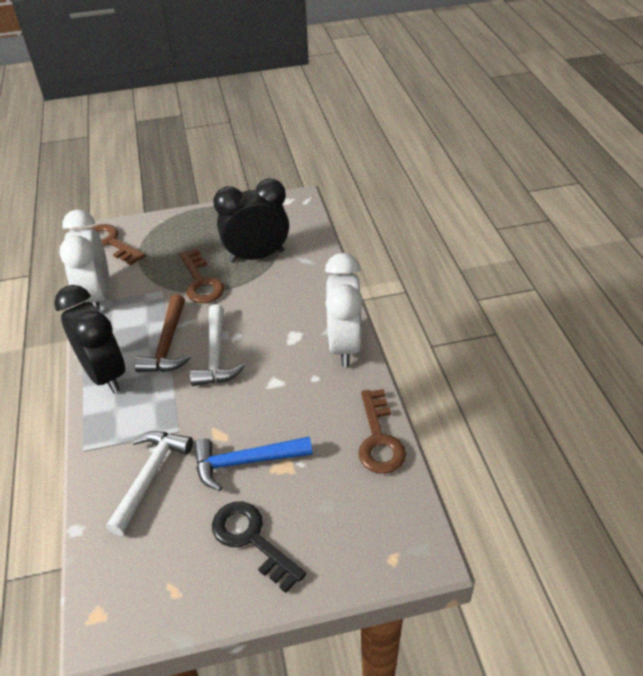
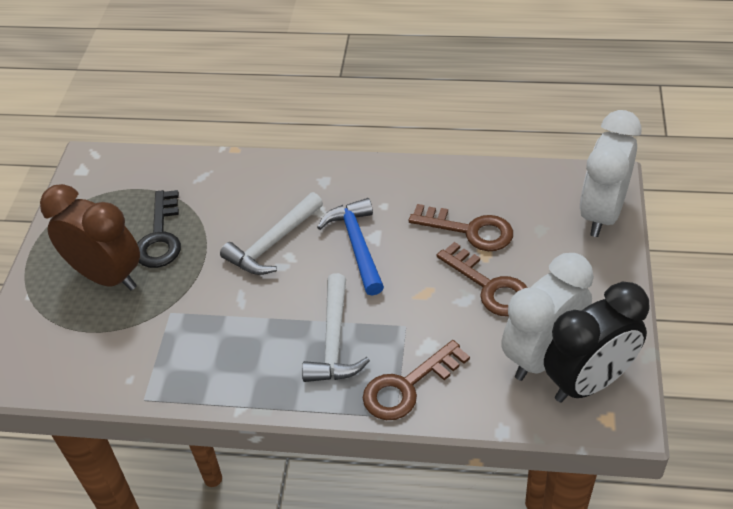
black clock: 2 -> 1
brown clock: 0 -> 1
brown hammer: 1 -> 0

